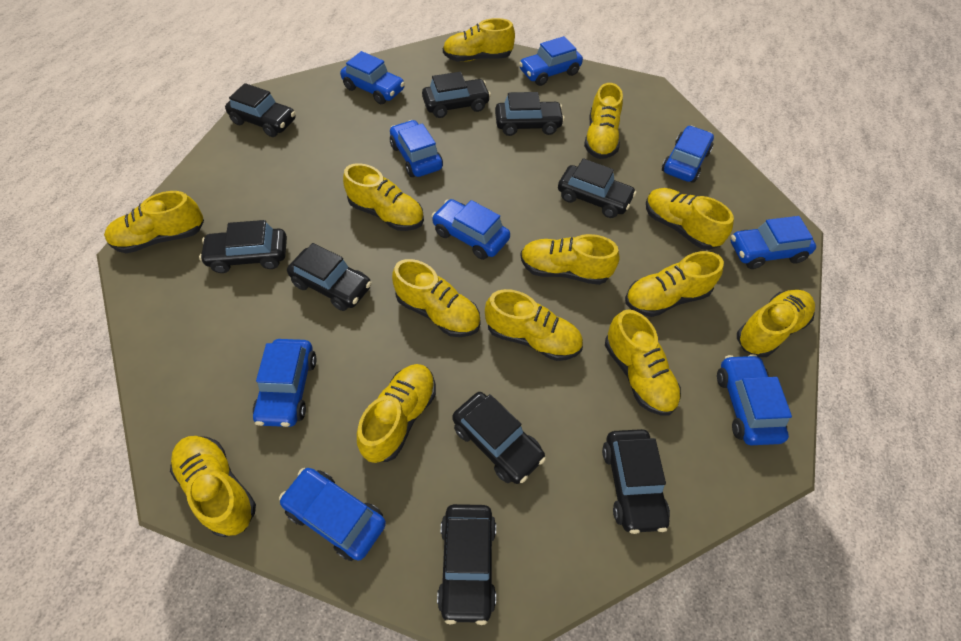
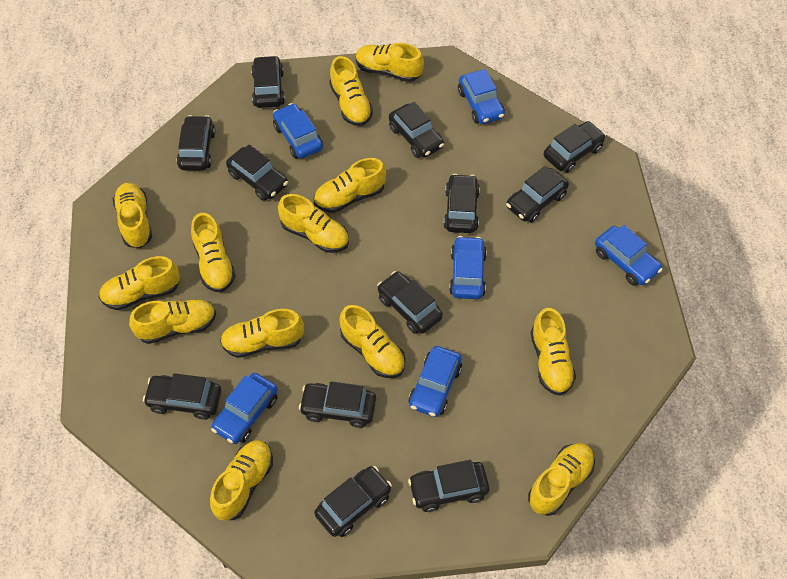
black car: 9 -> 12
blue car: 9 -> 6

